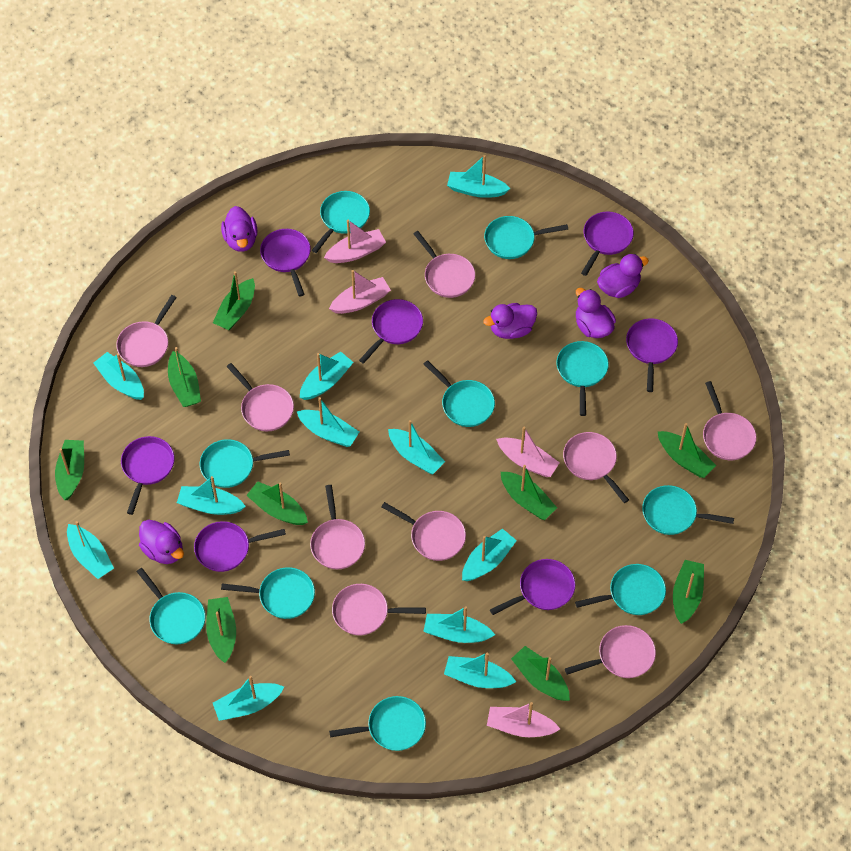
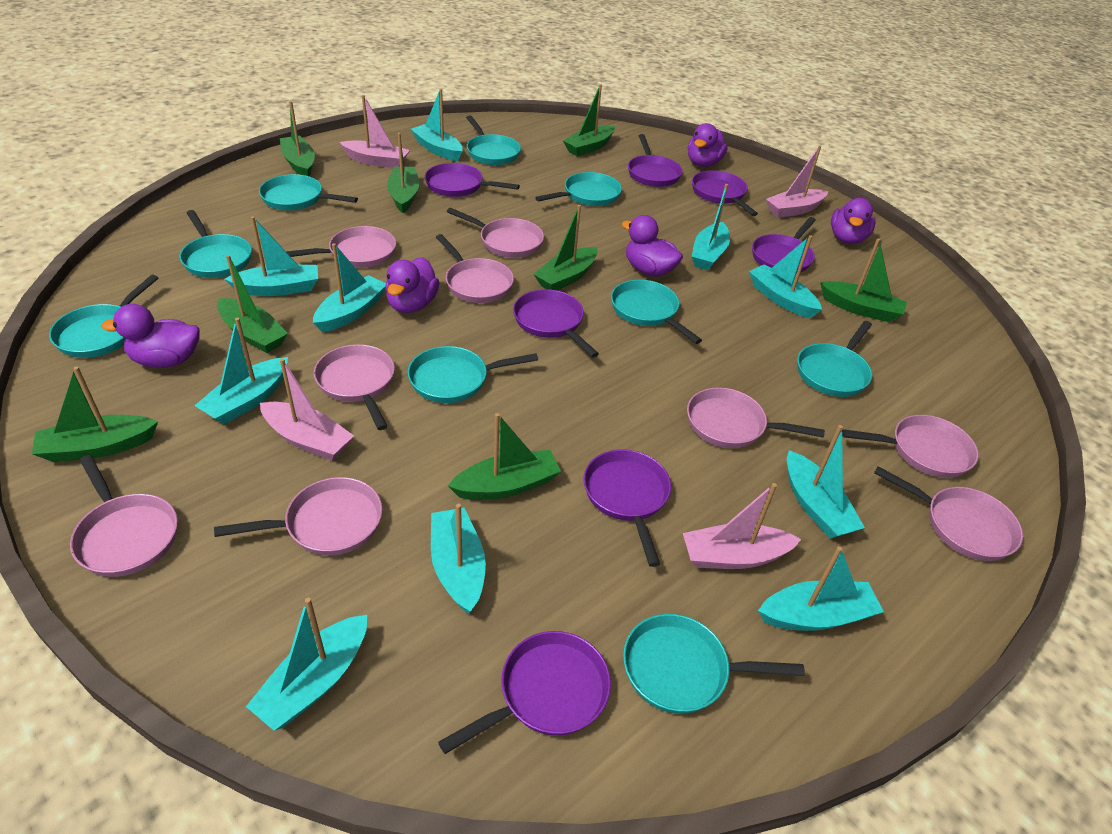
green boat: 9 -> 8
turquoise boat: 11 -> 10
turquoise pan: 10 -> 9

